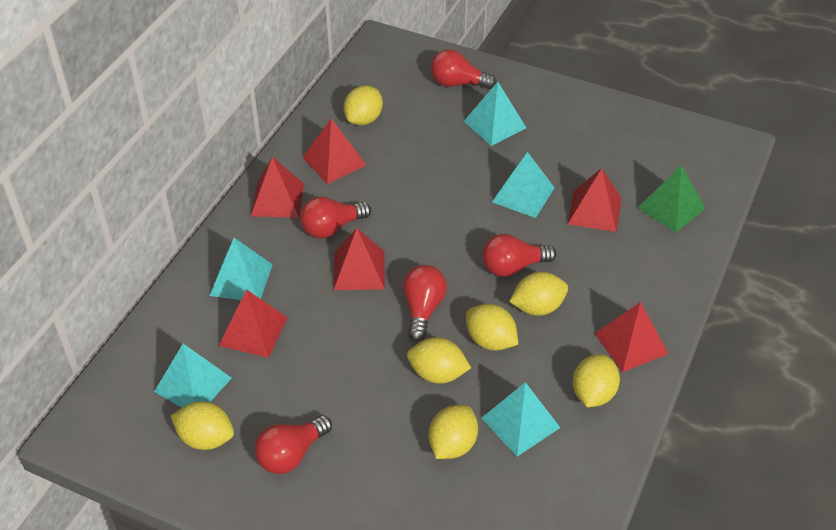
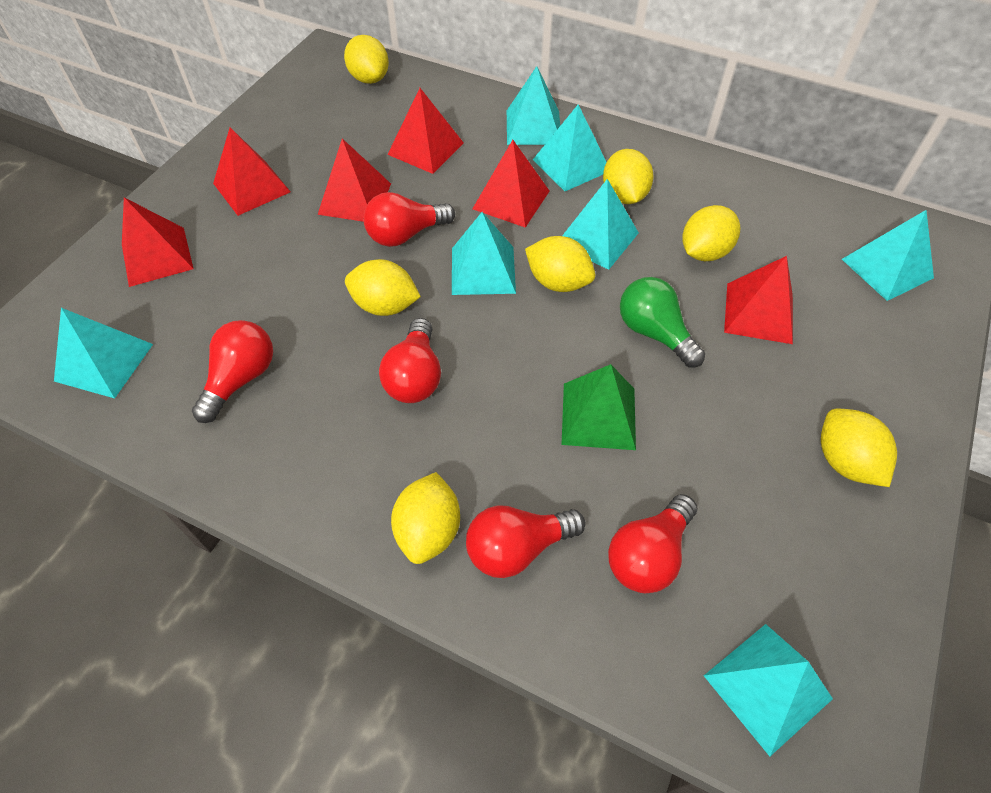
green light bulb: 0 -> 1
turquoise pyramid: 5 -> 7

